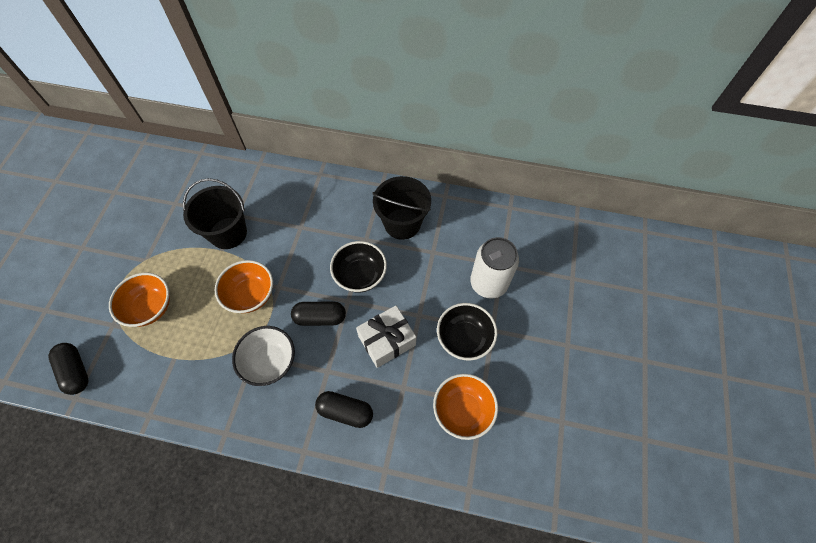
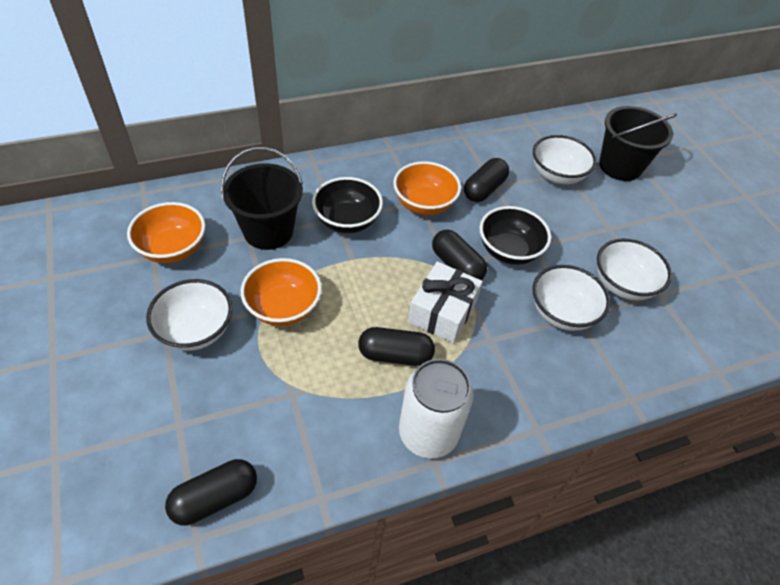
black capsule: 3 -> 4
white bowl: 1 -> 4

